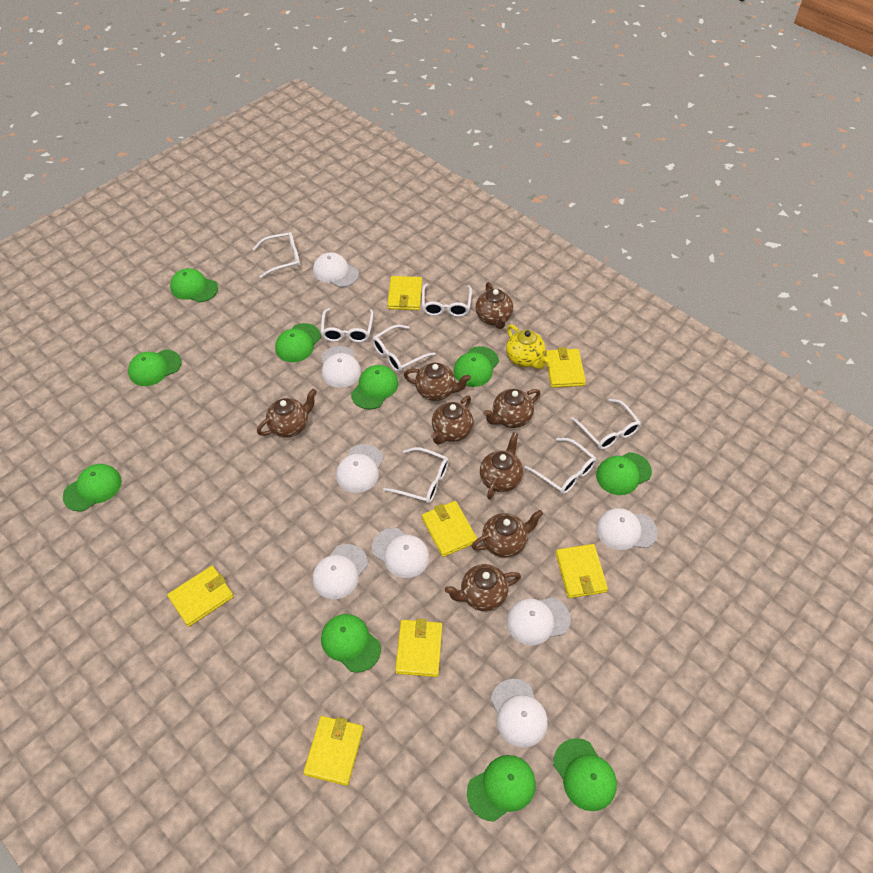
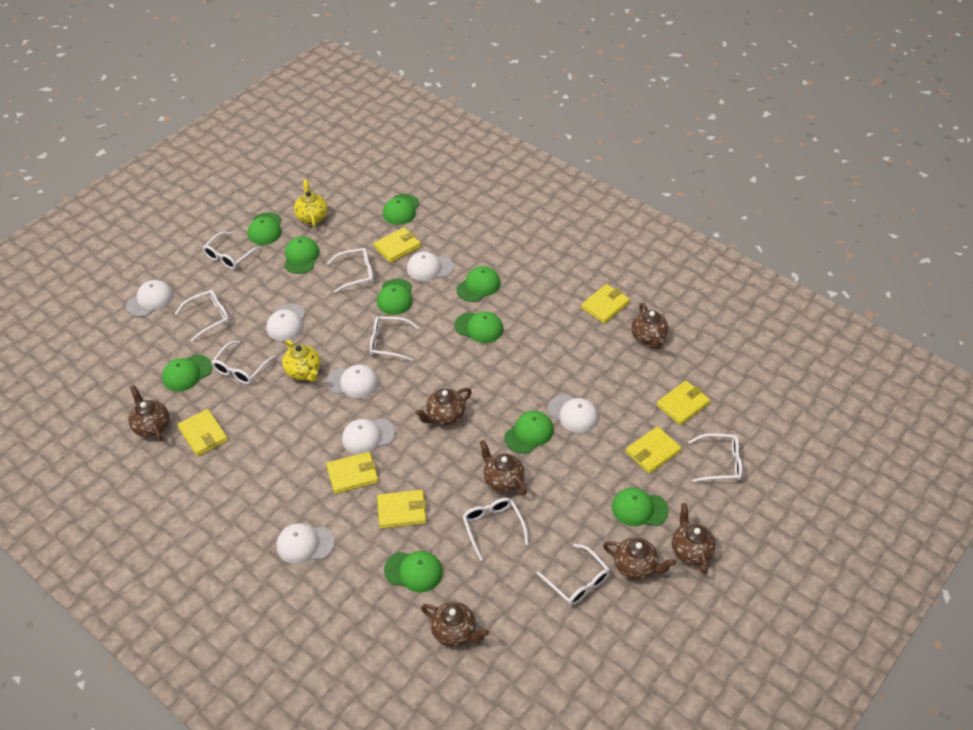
brown teapot: 8 -> 7
white cap: 8 -> 7
white glasses: 7 -> 8
yellow teapot: 1 -> 2

